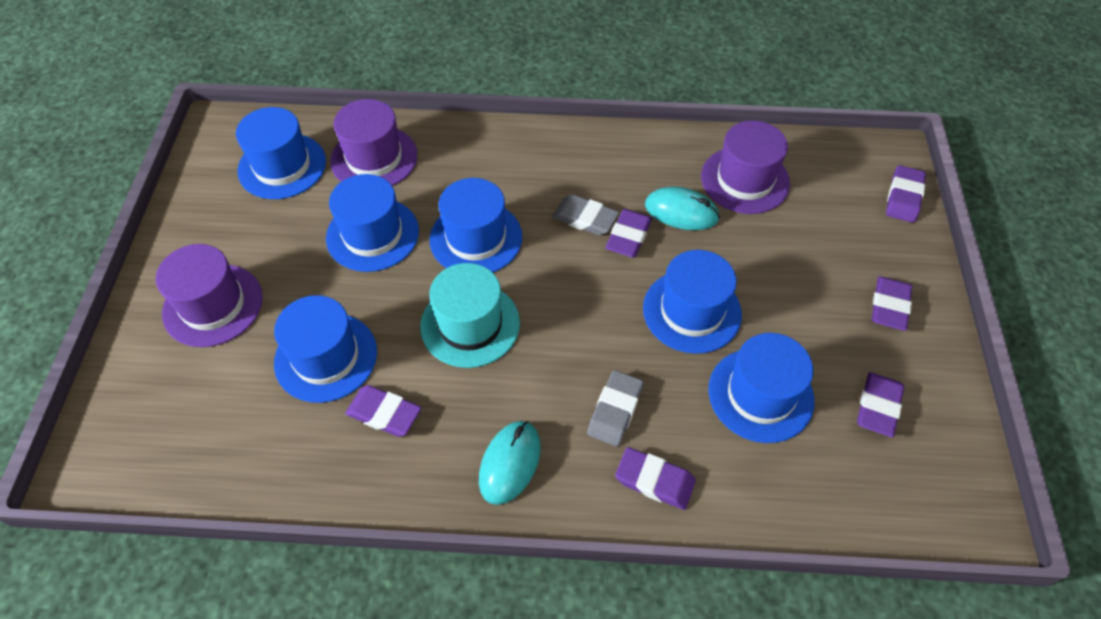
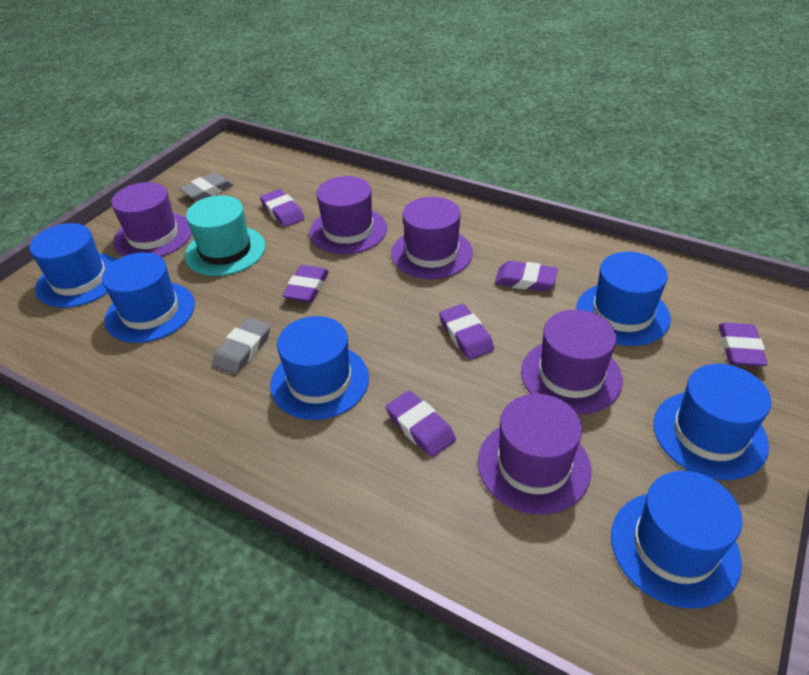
purple hat: 3 -> 5
turquoise mouse: 2 -> 0

